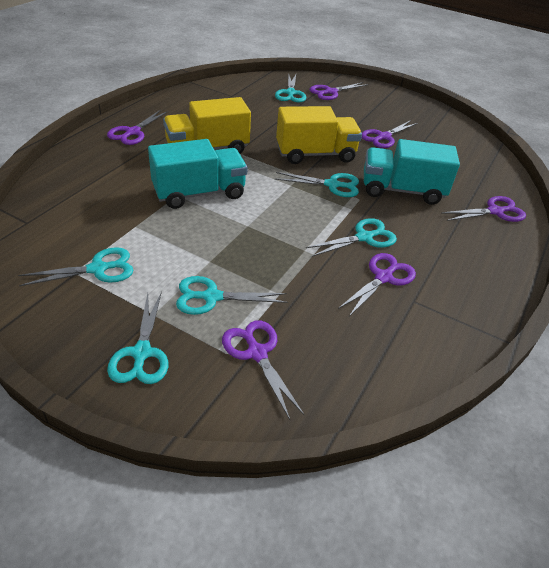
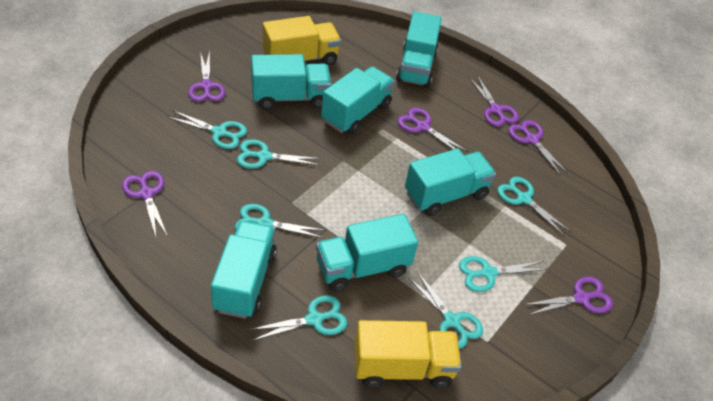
turquoise scissors: 6 -> 7
turquoise truck: 2 -> 6

